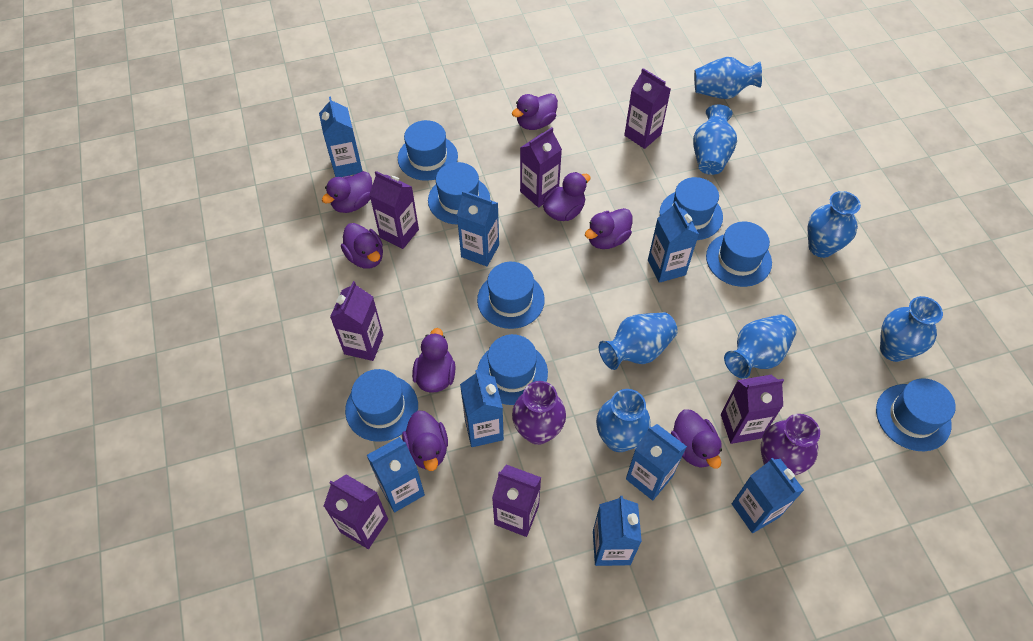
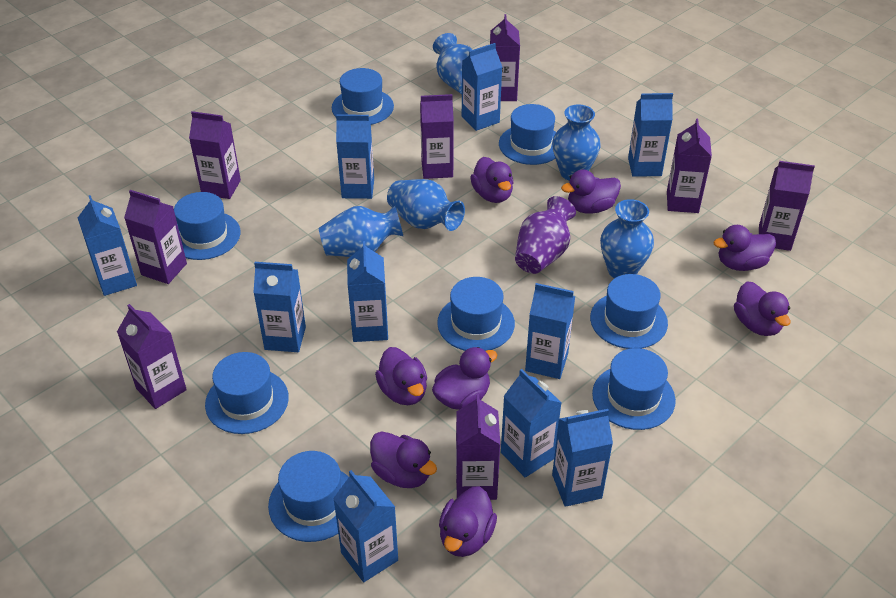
blue carton: 8 -> 10
blue vase: 7 -> 5
purple carton: 7 -> 8
purple vase: 2 -> 1

